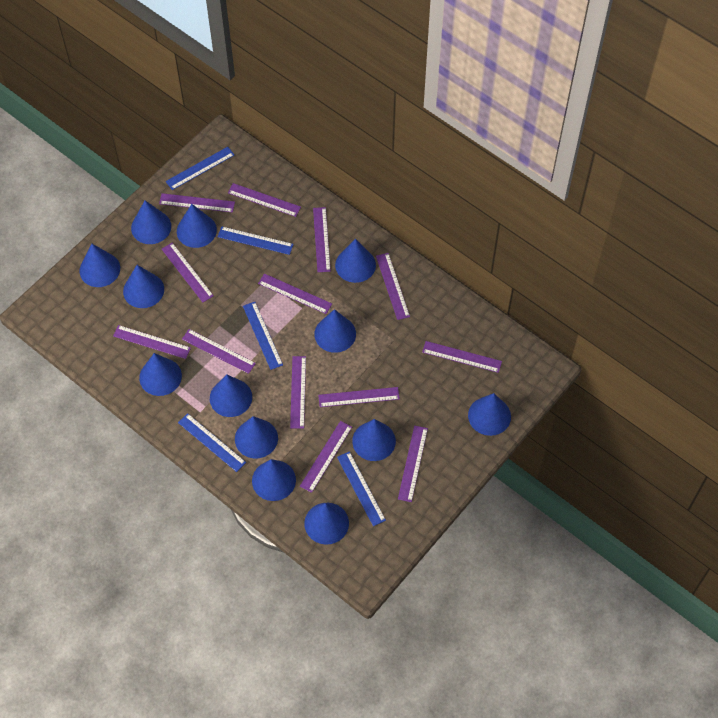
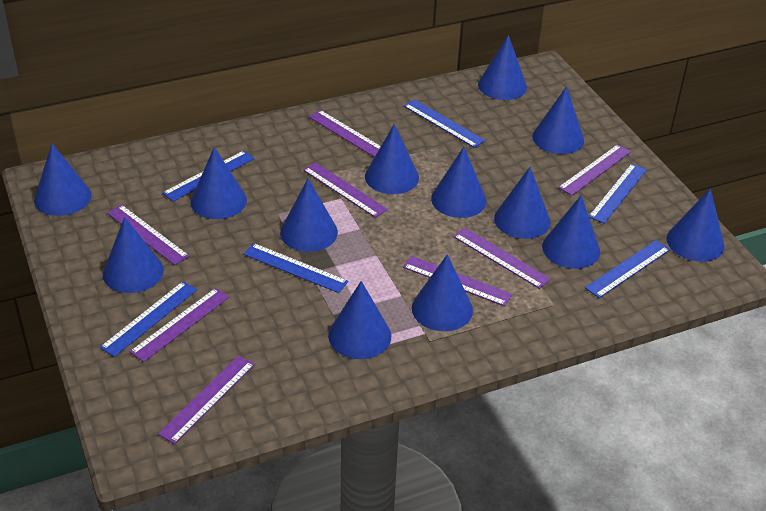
blue ruler: 5 -> 6
purple ruler: 13 -> 8

